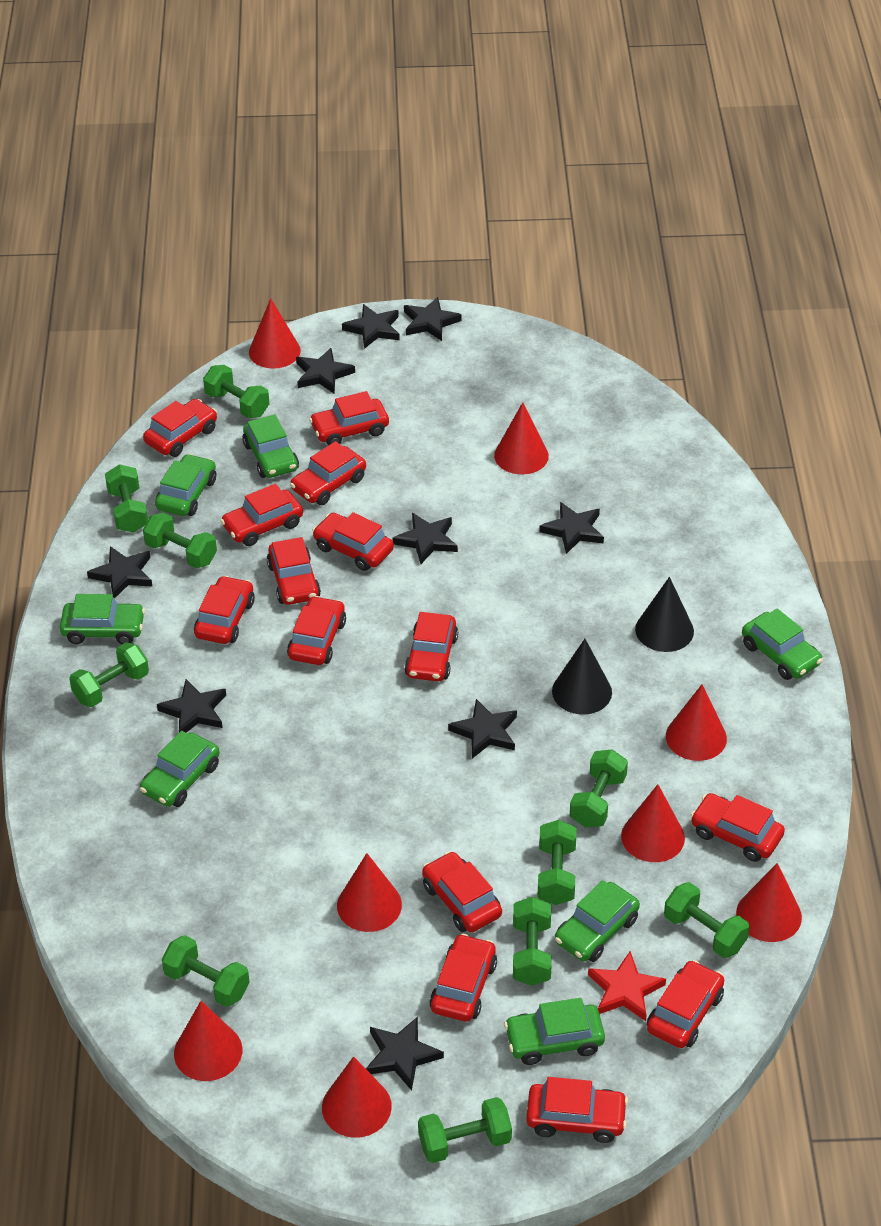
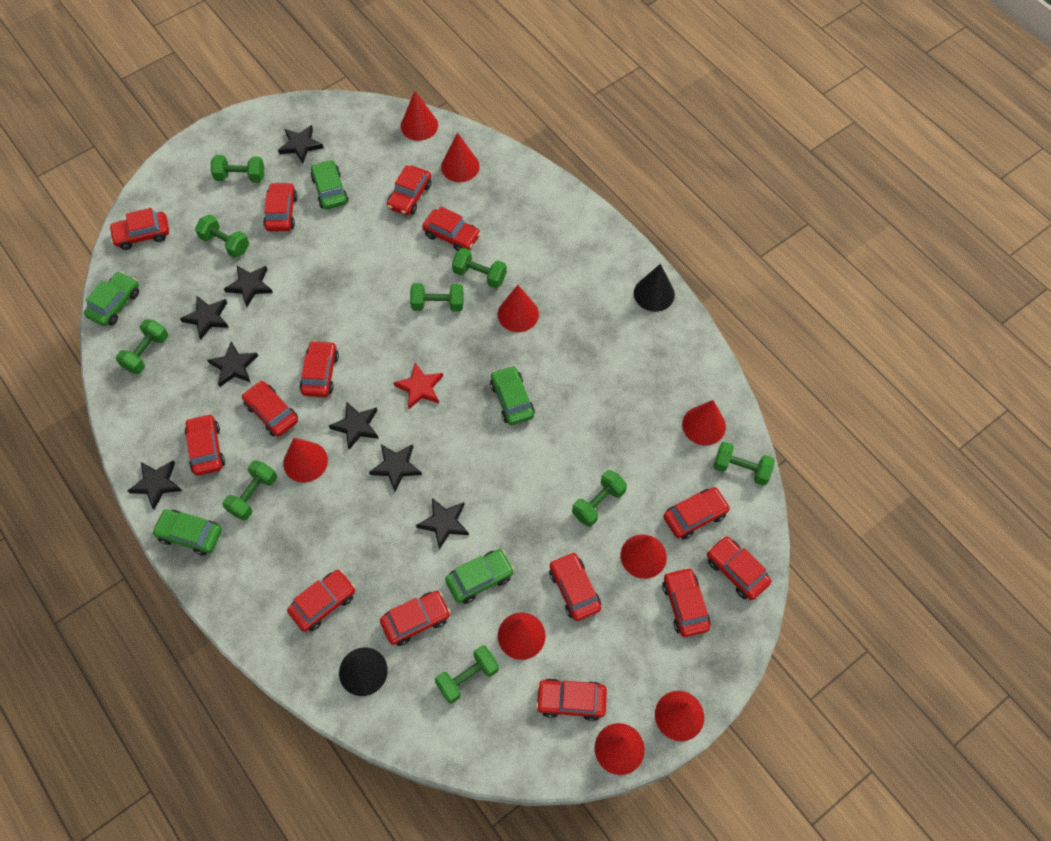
black star: 9 -> 8
green car: 7 -> 5
green dumbbell: 10 -> 9
red cone: 8 -> 9

